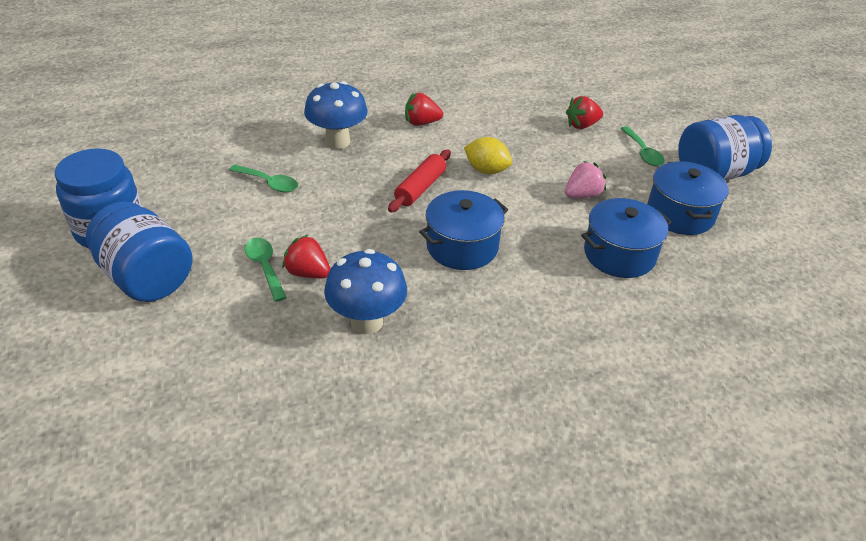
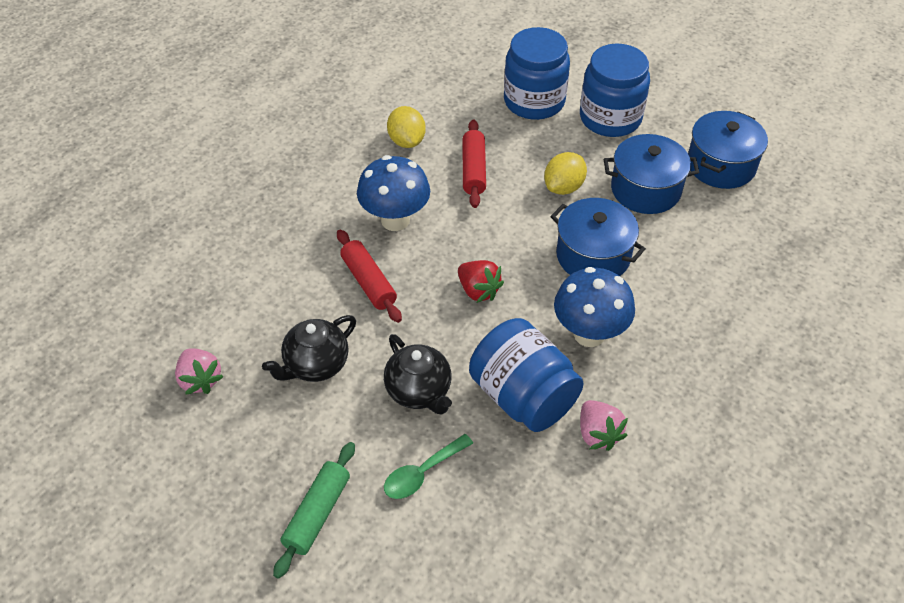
black teapot: 0 -> 2
green rolling pin: 0 -> 1
green spoon: 3 -> 1
pink strawberry: 1 -> 2
red rolling pin: 1 -> 2
red strawberry: 3 -> 1
yellow lemon: 1 -> 2

